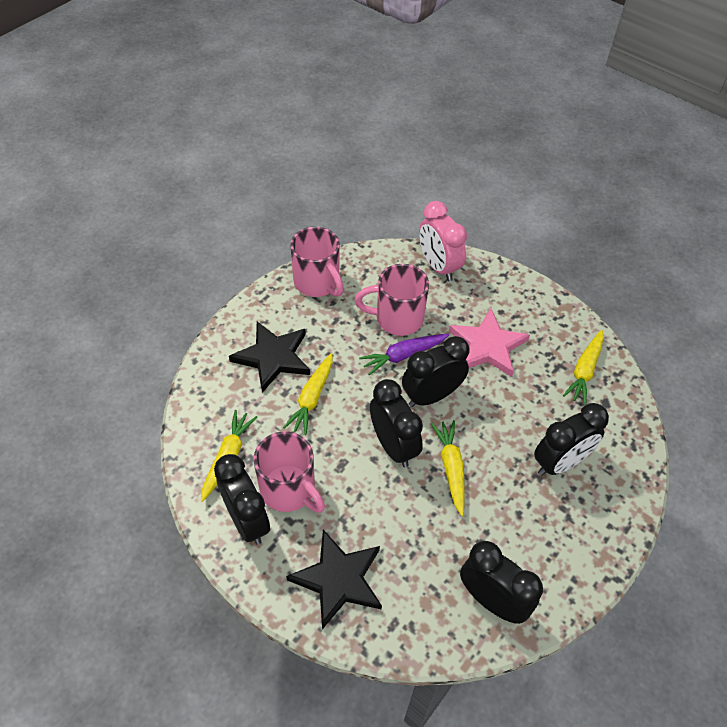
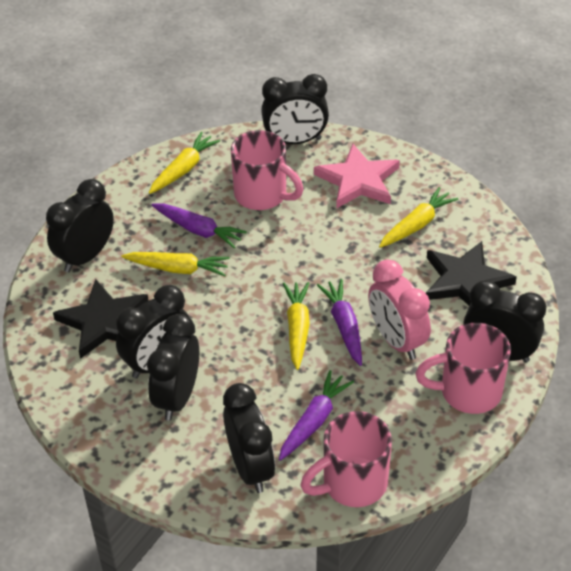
black clock: 5 -> 6
purple carrot: 1 -> 3

